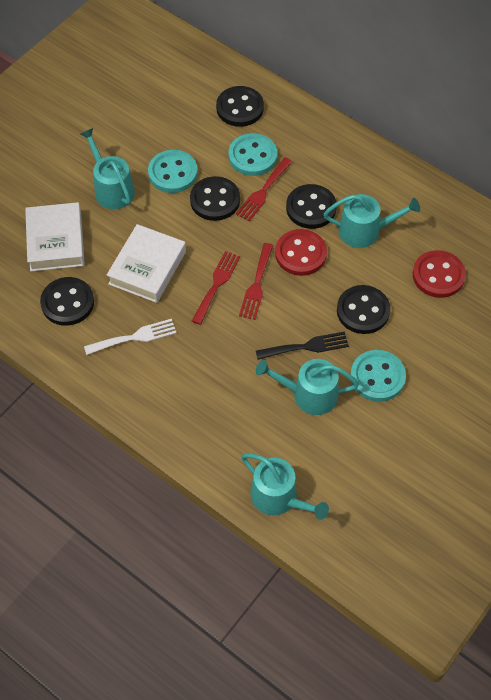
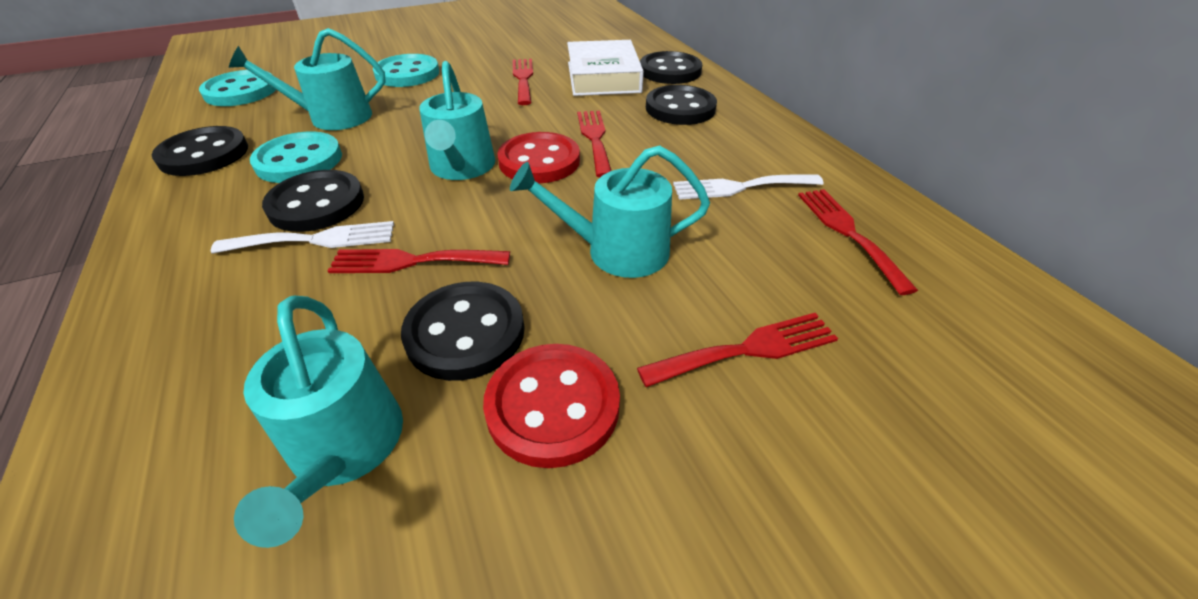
black fork: 1 -> 0
red fork: 3 -> 5
white book: 2 -> 1
white fork: 1 -> 2

